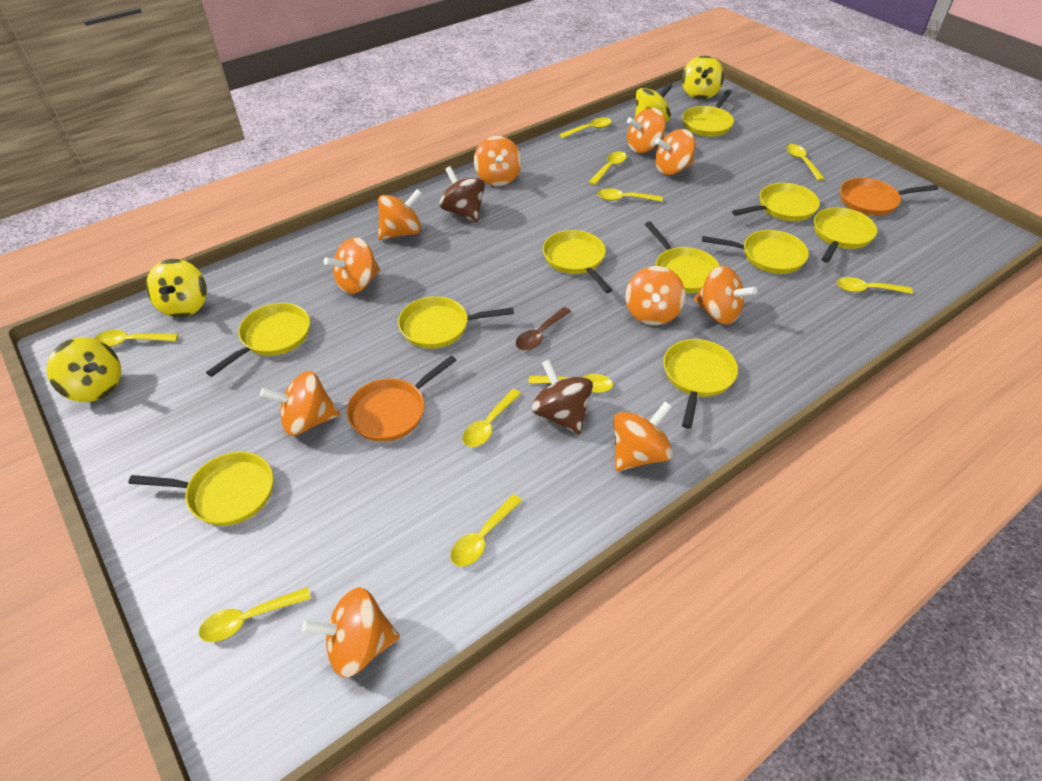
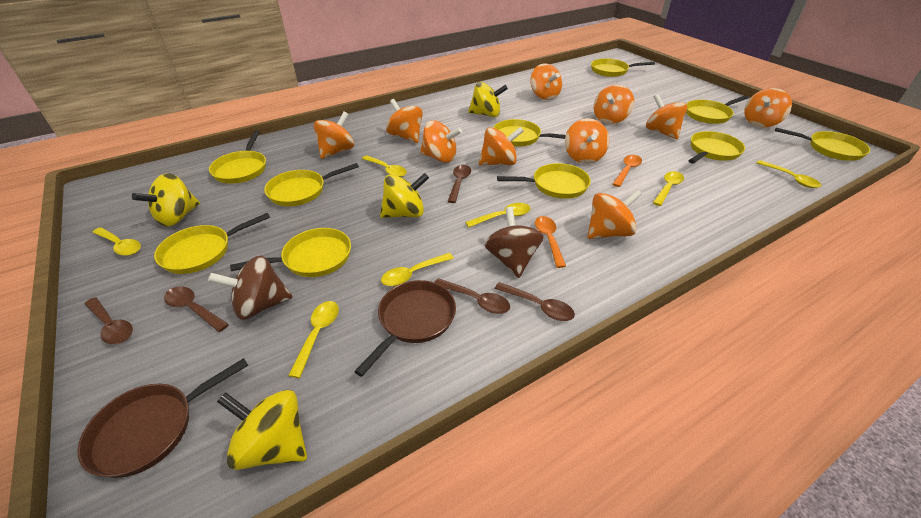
brown pan: 0 -> 2
brown spoon: 1 -> 5
orange pan: 2 -> 0
orange spoon: 0 -> 2
yellow spoon: 10 -> 7

